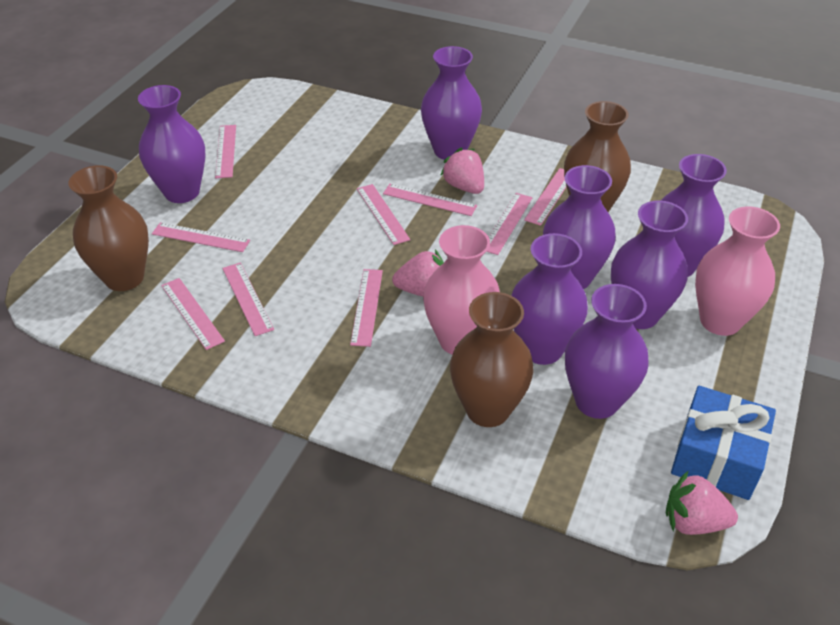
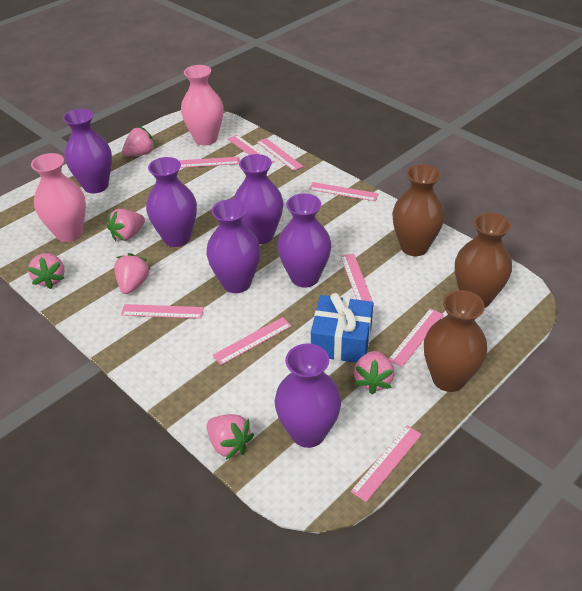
pink strawberry: 3 -> 6
purple vase: 7 -> 6

